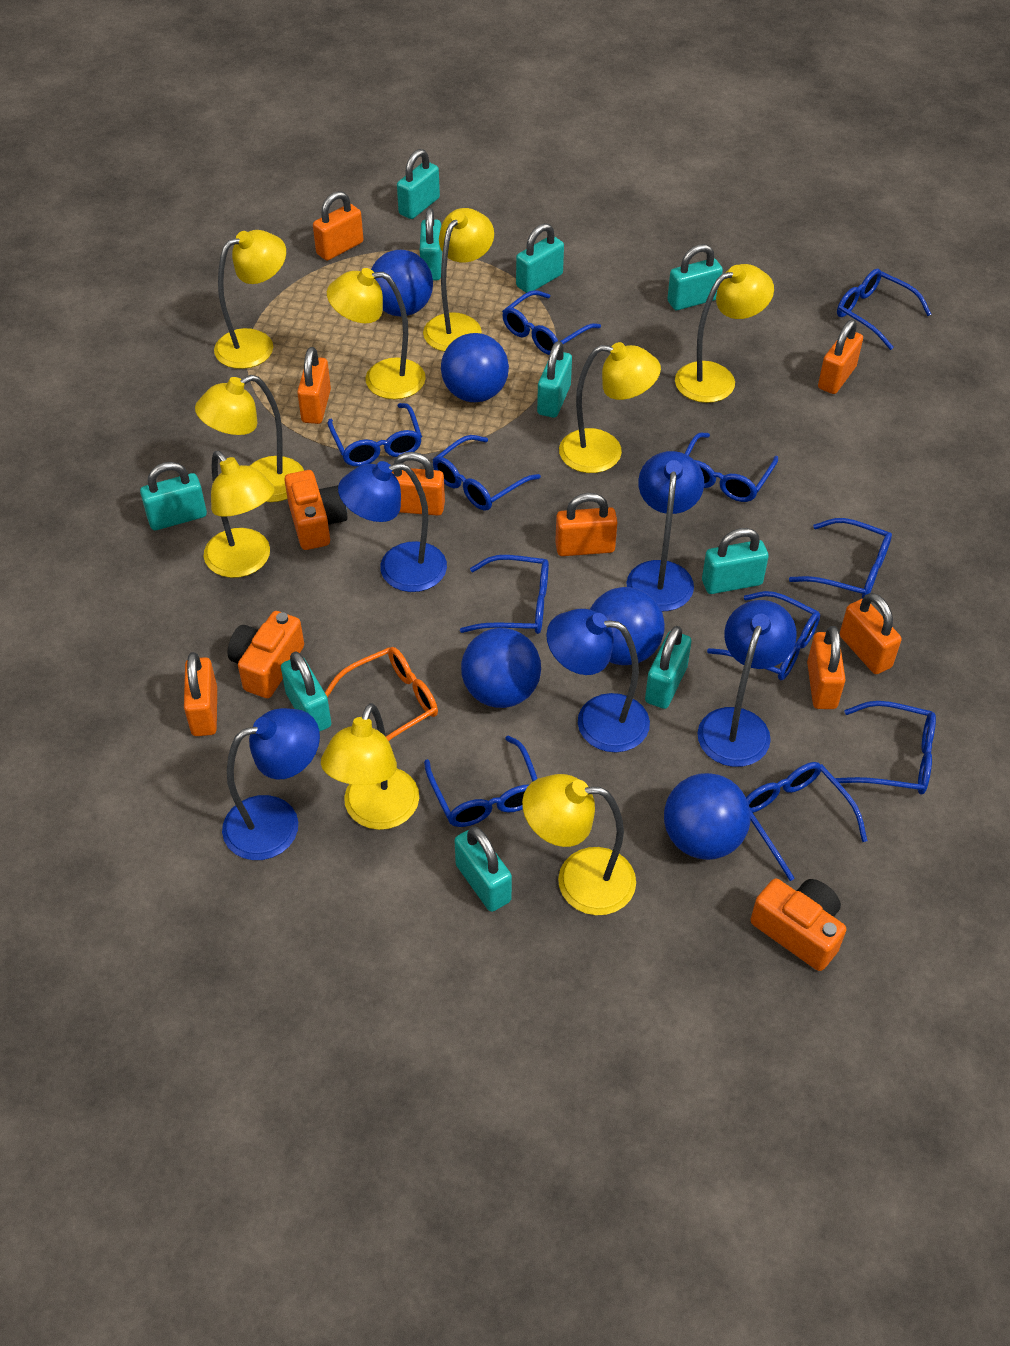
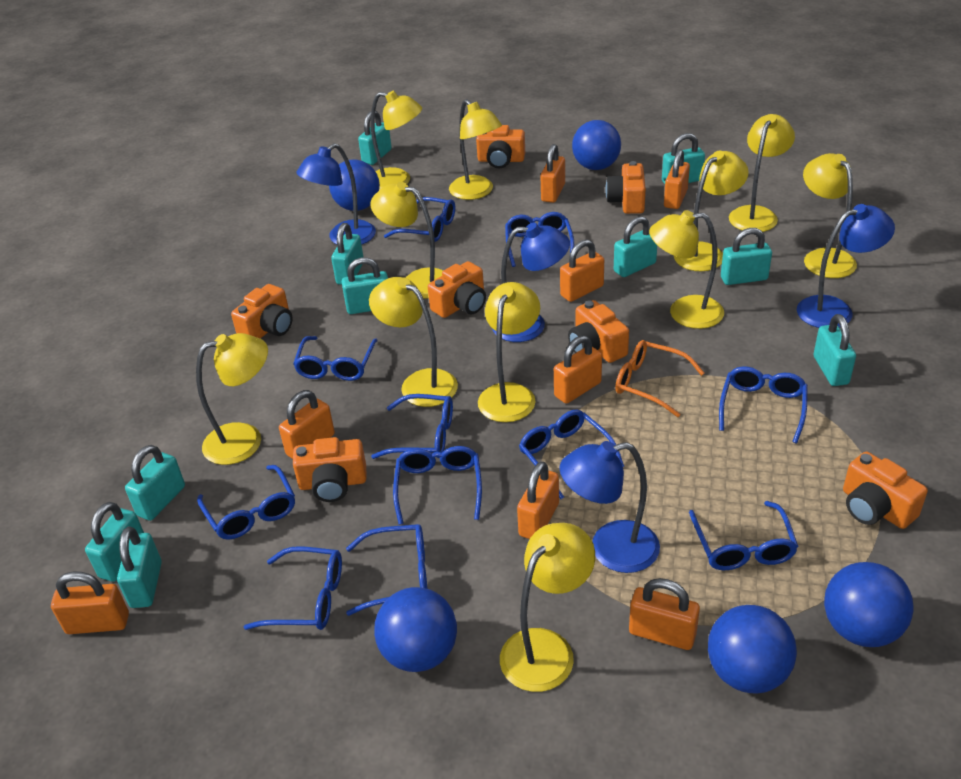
blue lamp: 5 -> 4
orange camera: 3 -> 7
yellow lamp: 9 -> 11

